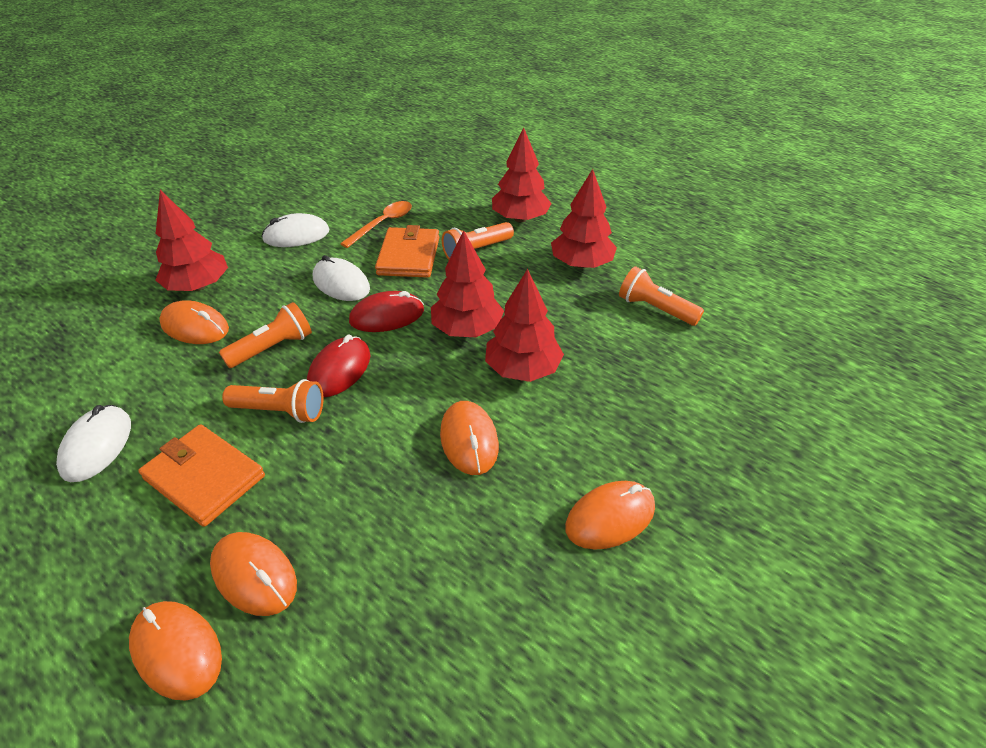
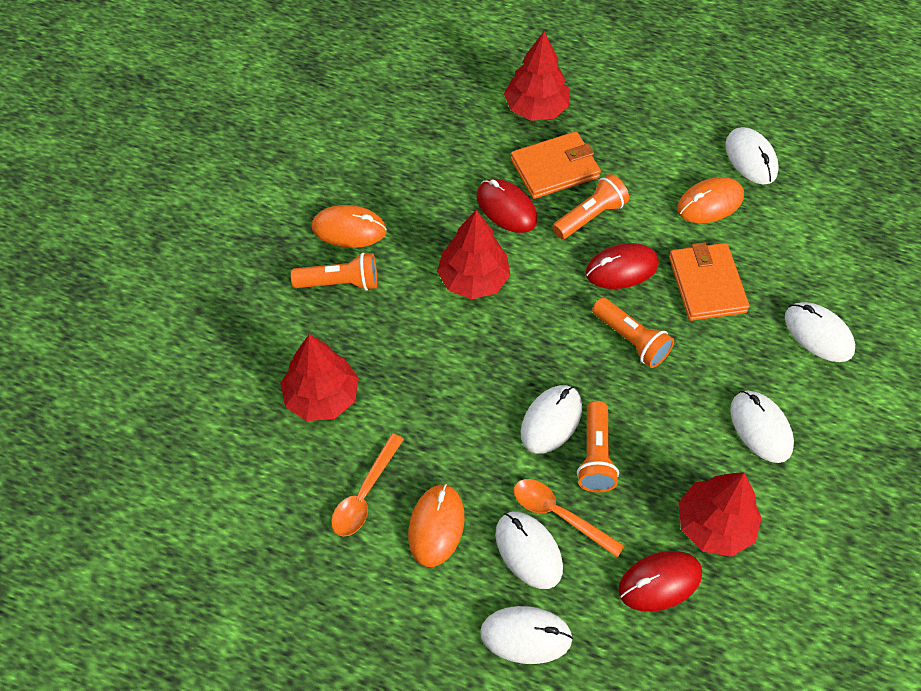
orange mouse: 5 -> 3
orange spoon: 1 -> 2
red mouse: 2 -> 3
red tree: 5 -> 4
white mouse: 3 -> 6

